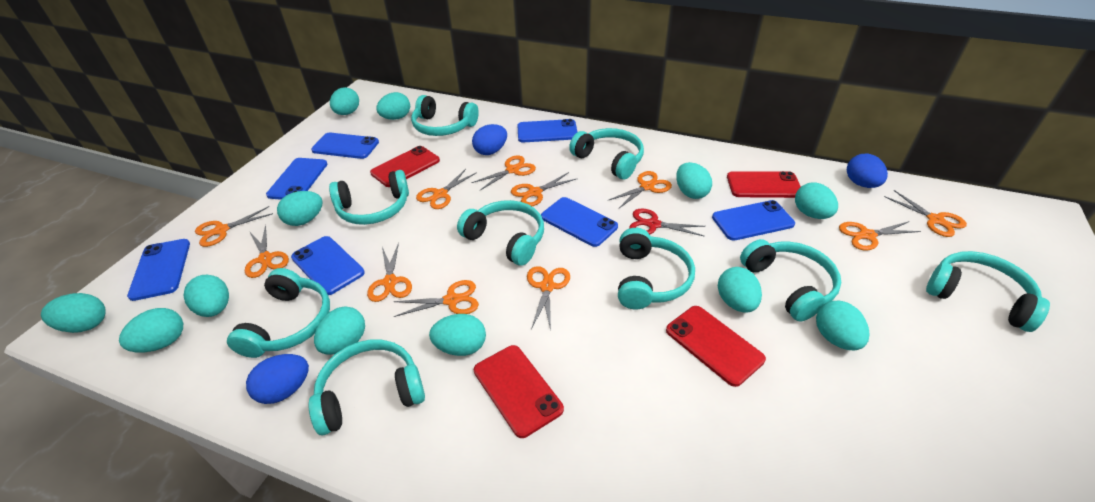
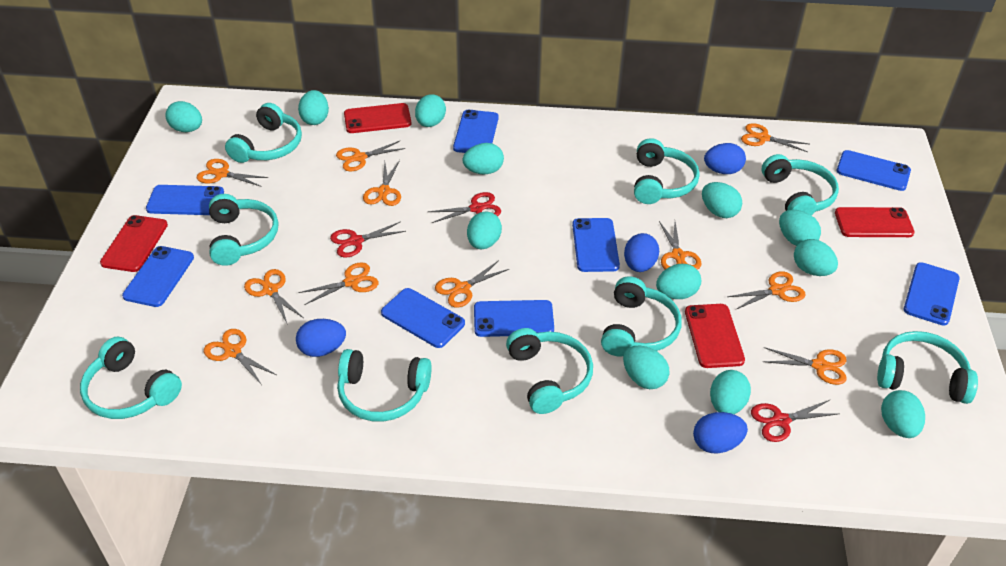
blue egg: 3 -> 4
blue phone: 7 -> 8
red scissors: 1 -> 3

